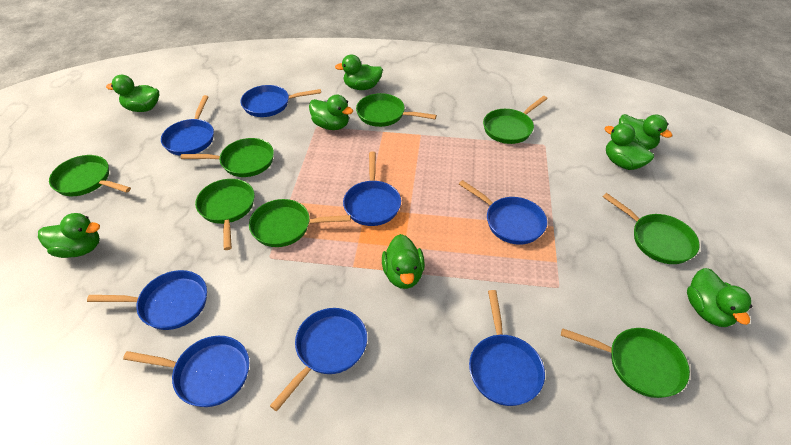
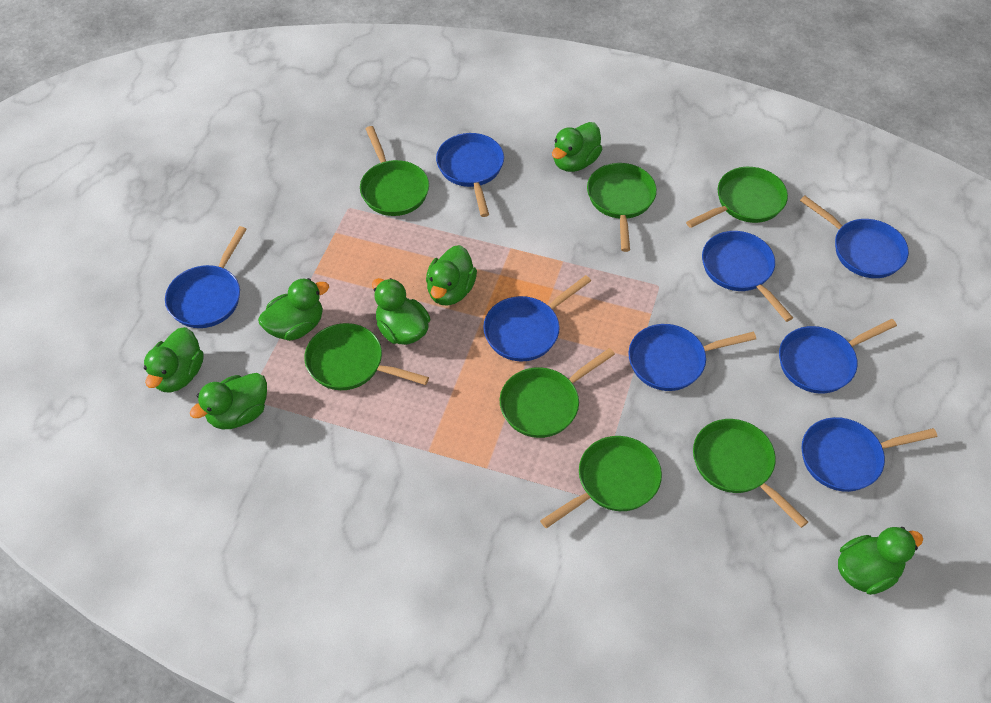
green duck: 8 -> 7
green pan: 8 -> 7

